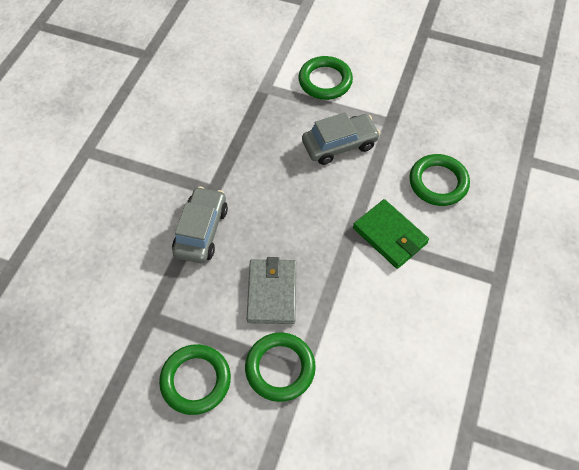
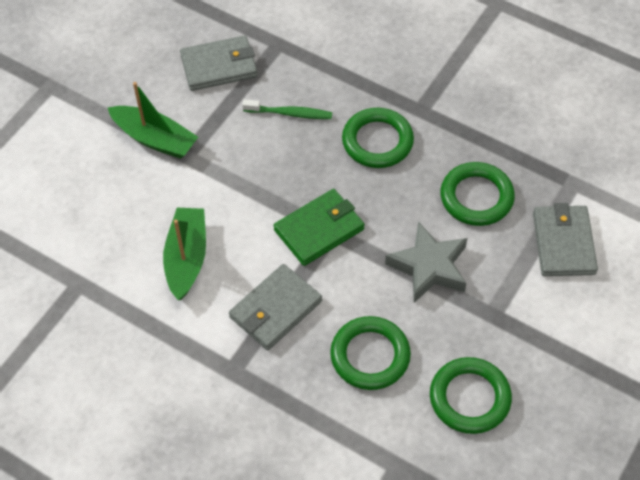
green boat: 0 -> 2
green toothbrush: 0 -> 1
grey car: 2 -> 0
grey star: 0 -> 1
grey wallet: 1 -> 3

